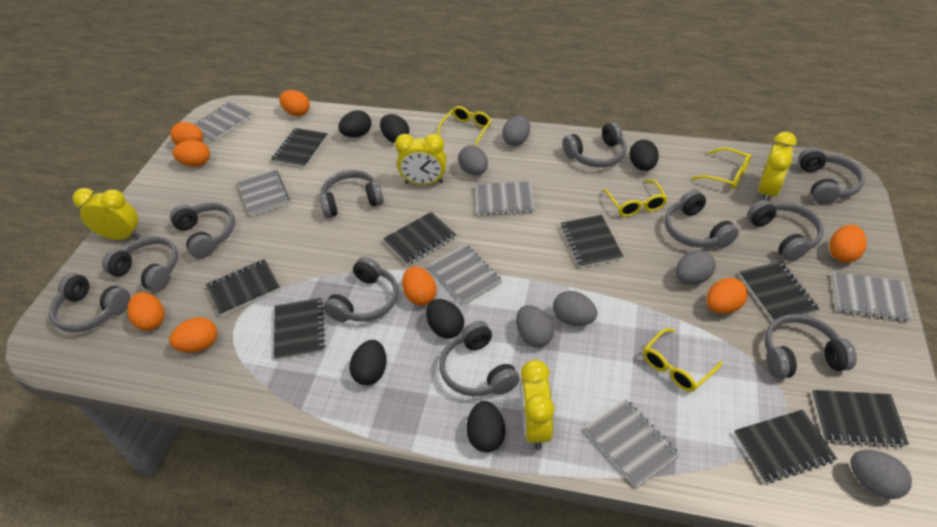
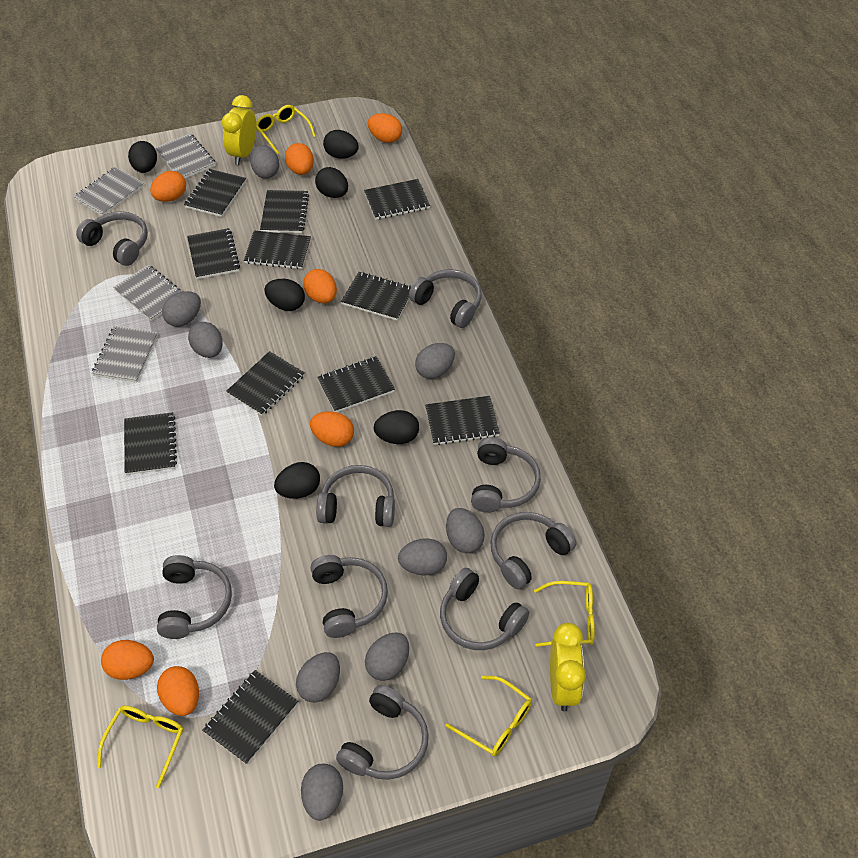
black notebook: 8 -> 11
grey egg: 6 -> 9
grey headphones: 11 -> 9
grey notebook: 6 -> 4
orange egg: 8 -> 7
yellow clock: 4 -> 2

